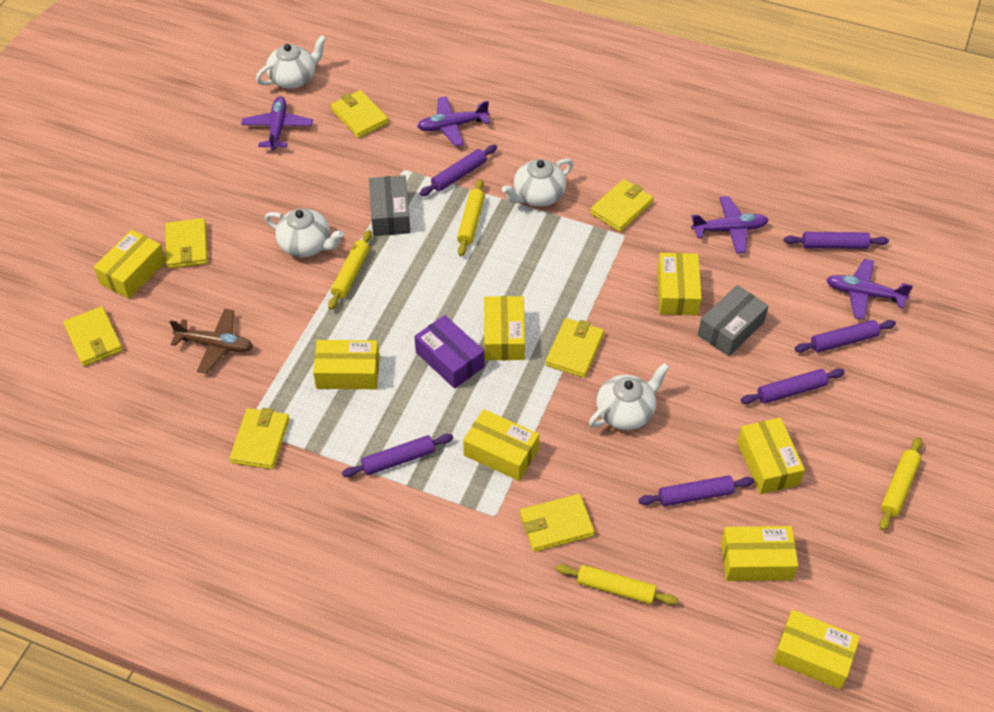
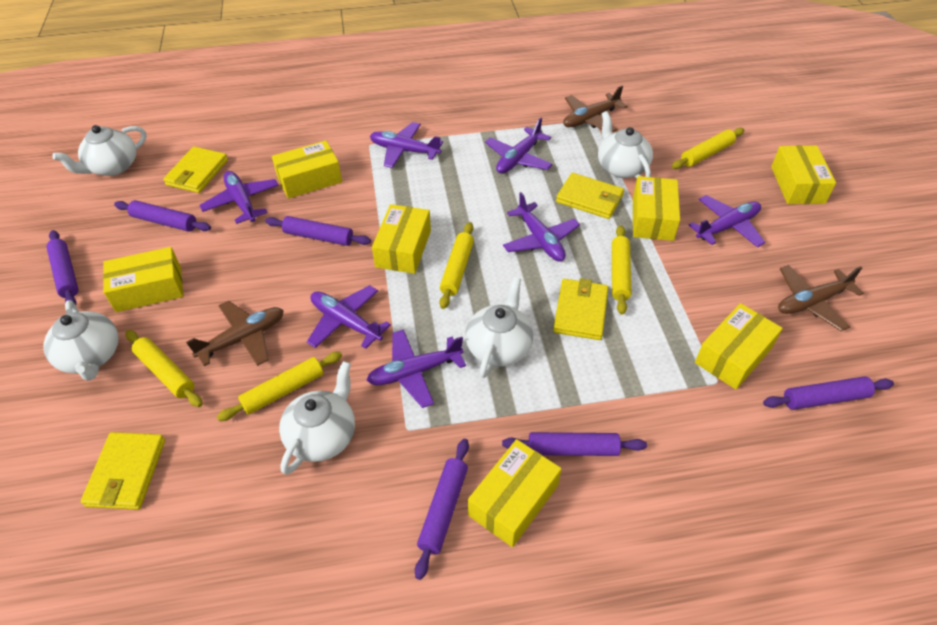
brown plane: 1 -> 3
grey box: 2 -> 0
purple box: 1 -> 0
purple plane: 4 -> 7
white teapot: 4 -> 5
yellow box: 8 -> 7
yellow rolling pin: 4 -> 5
yellow wallet: 7 -> 4

